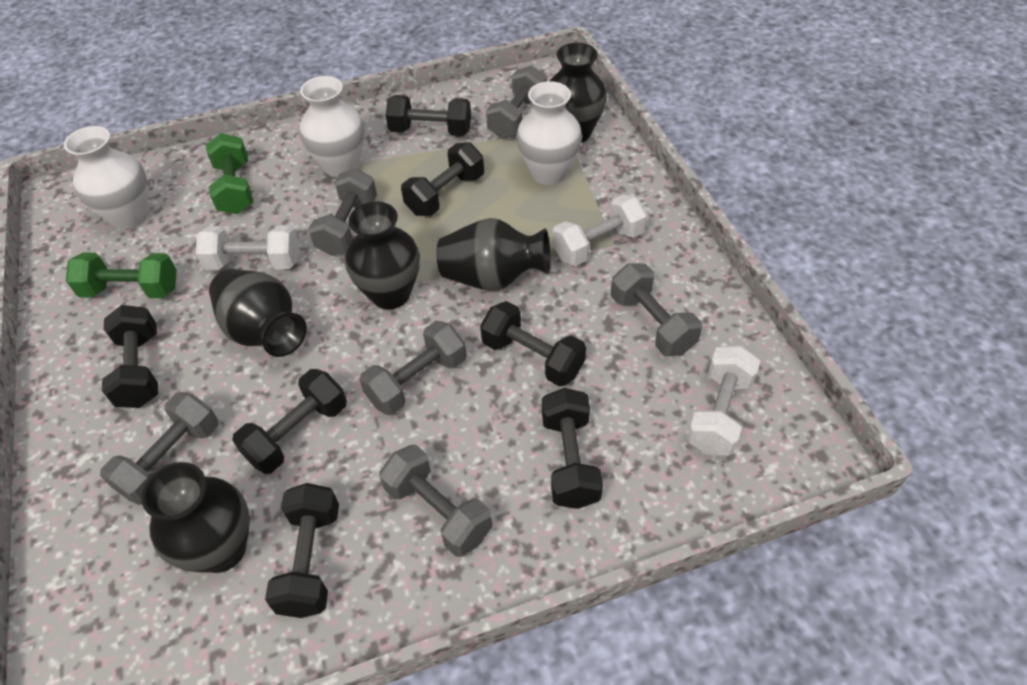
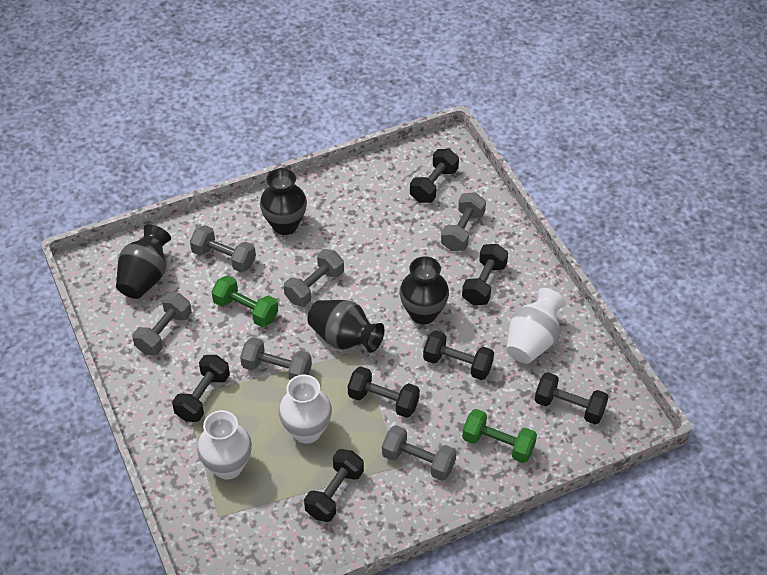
black vase: 5 -> 4
white dumbbell: 3 -> 0

